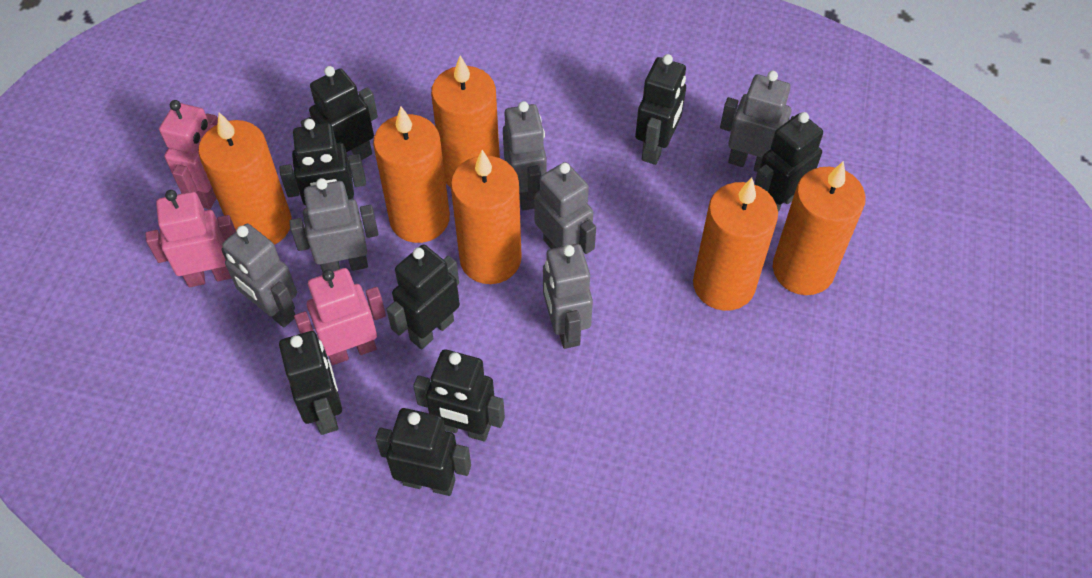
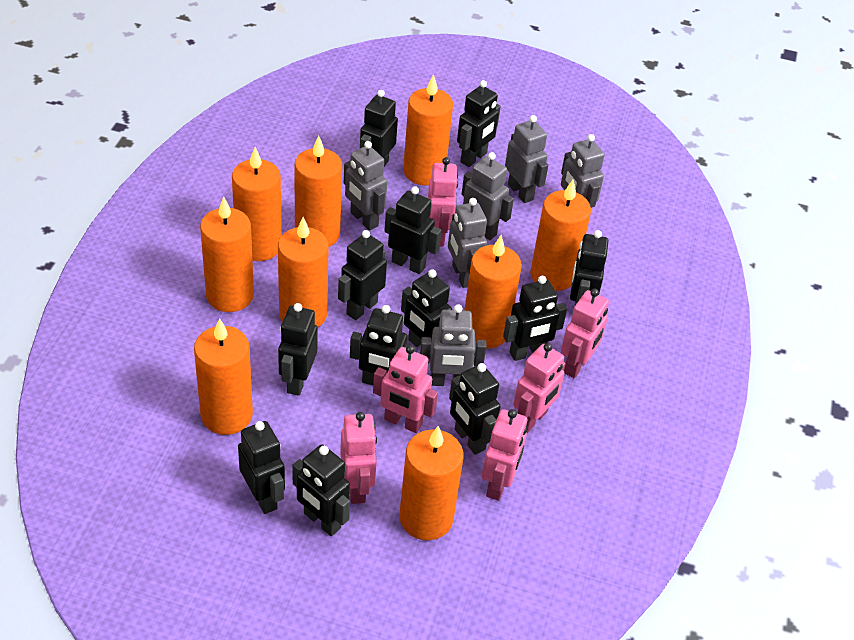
black robot: 8 -> 12
orange candle: 6 -> 9
pink robot: 3 -> 6

